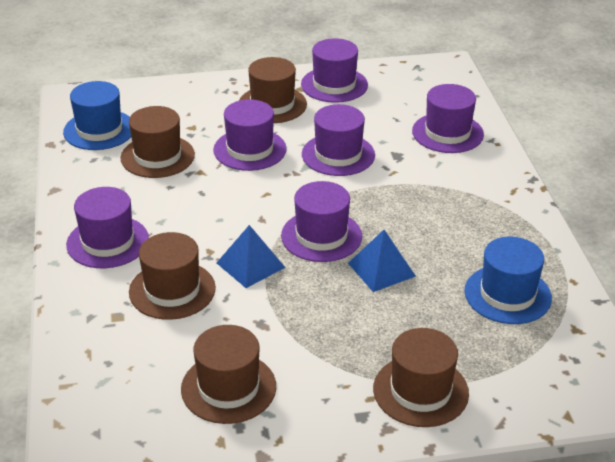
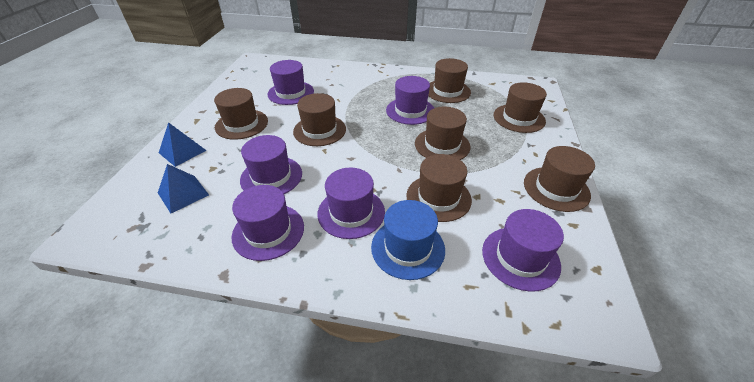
blue hat: 2 -> 1
brown hat: 5 -> 7

